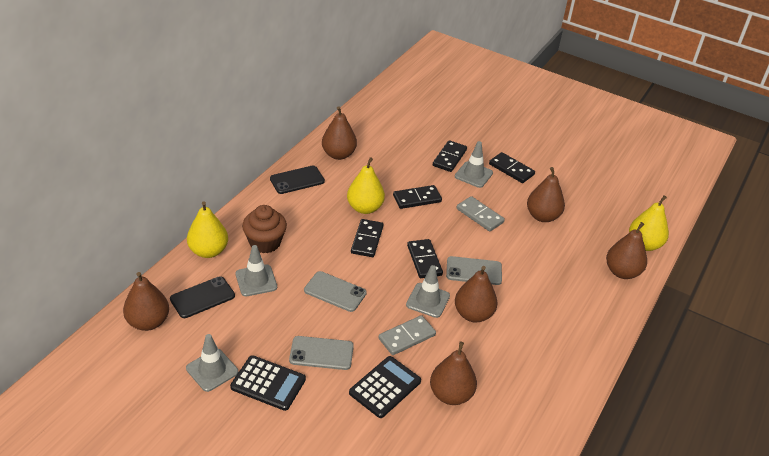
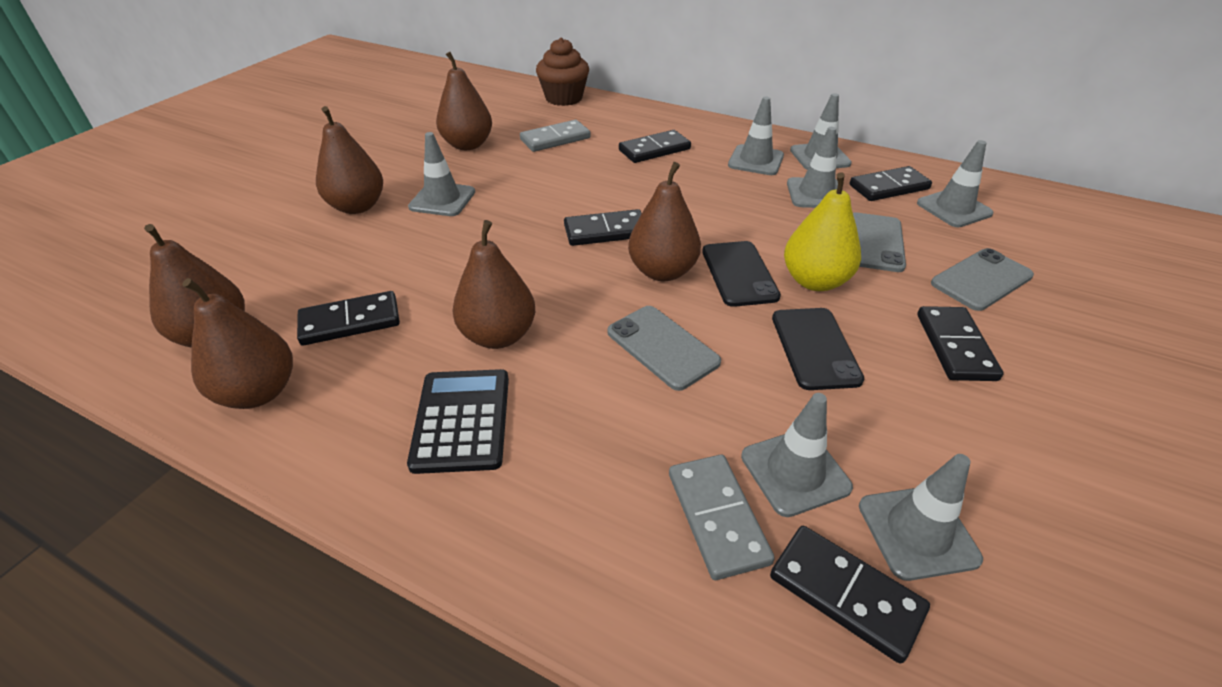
black calculator: 2 -> 1
black domino: 5 -> 6
grey traffic cone: 4 -> 7
yellow pear: 3 -> 1

